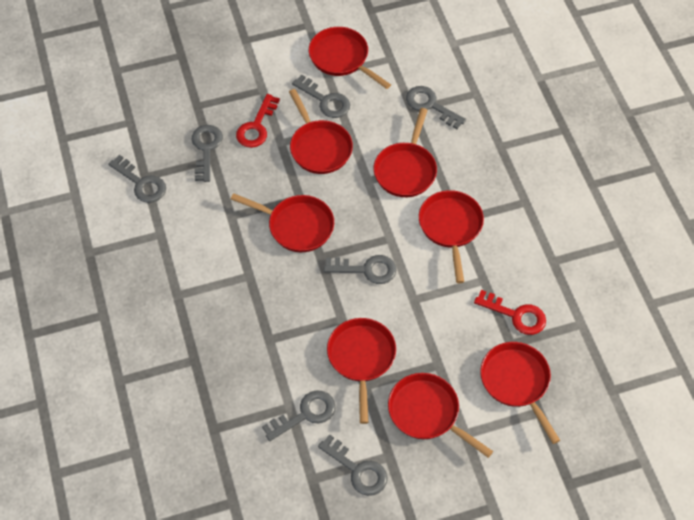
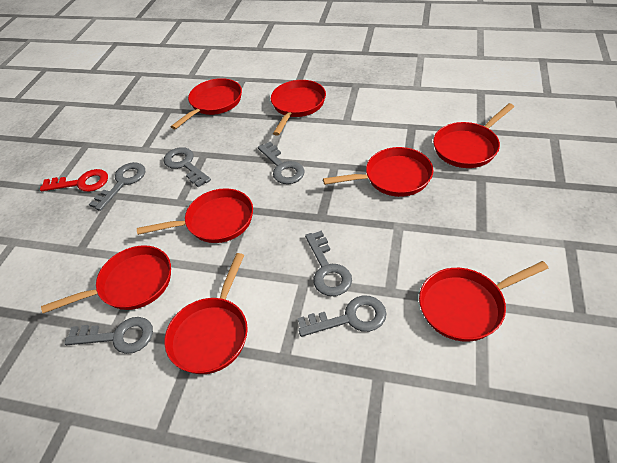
grey key: 7 -> 6
red key: 2 -> 1

